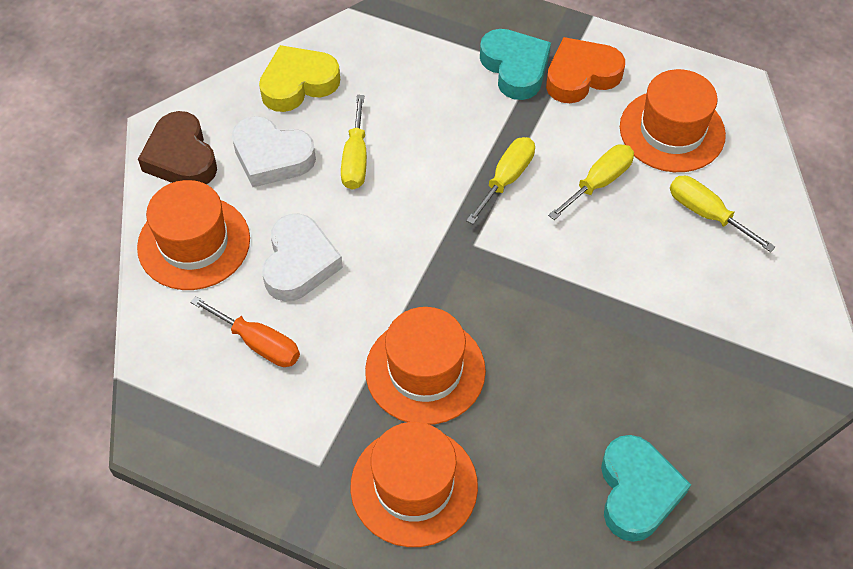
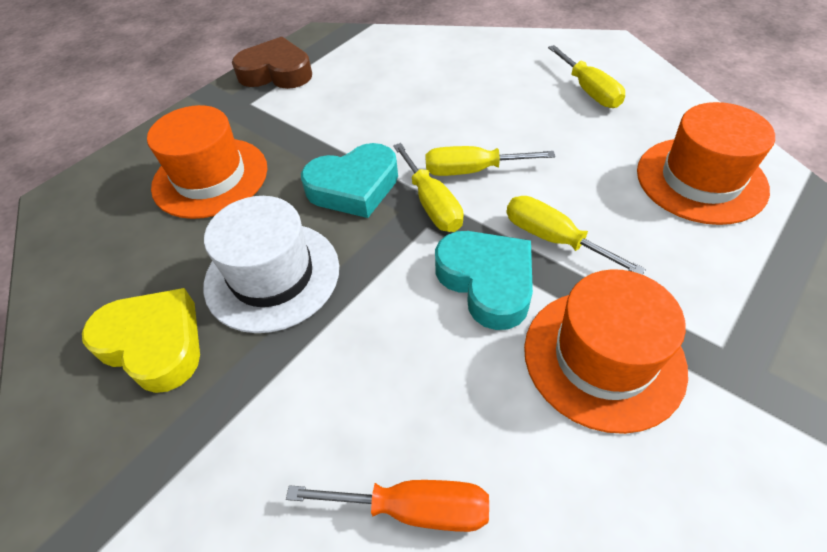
orange hat: 4 -> 3
orange heart: 1 -> 0
white hat: 0 -> 1
white heart: 2 -> 0

